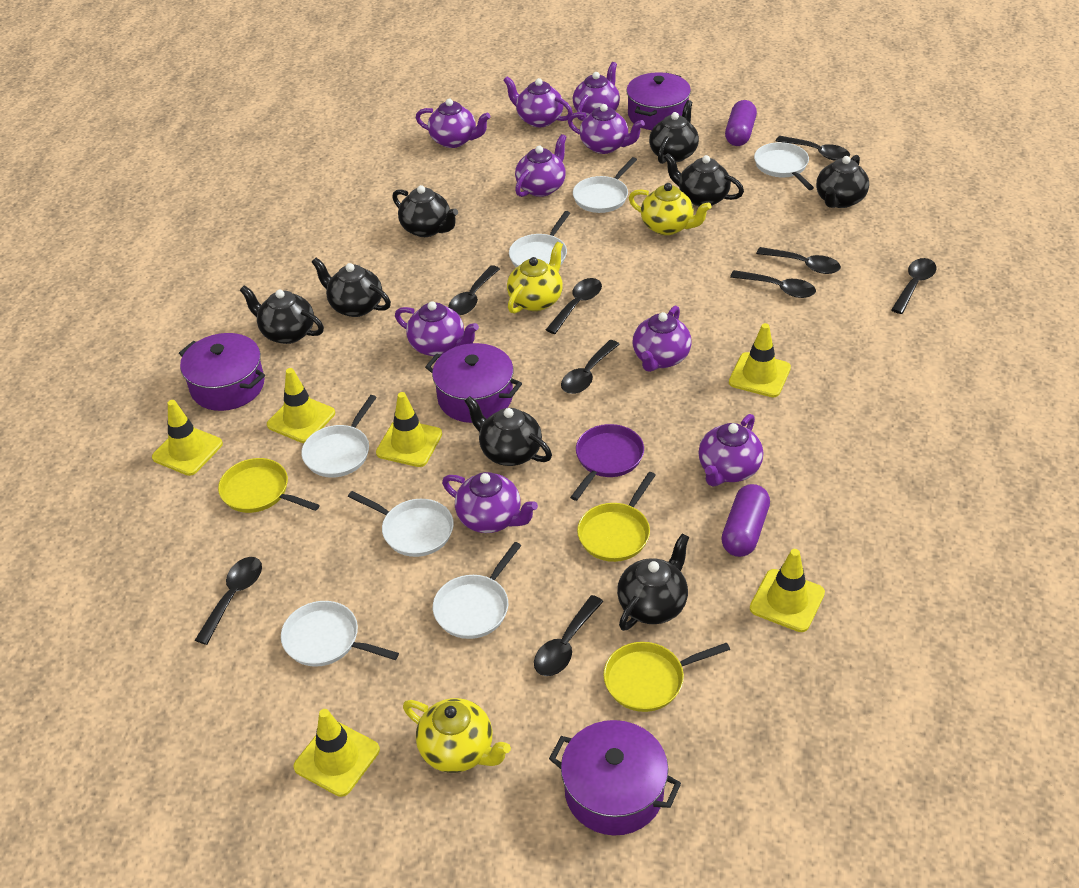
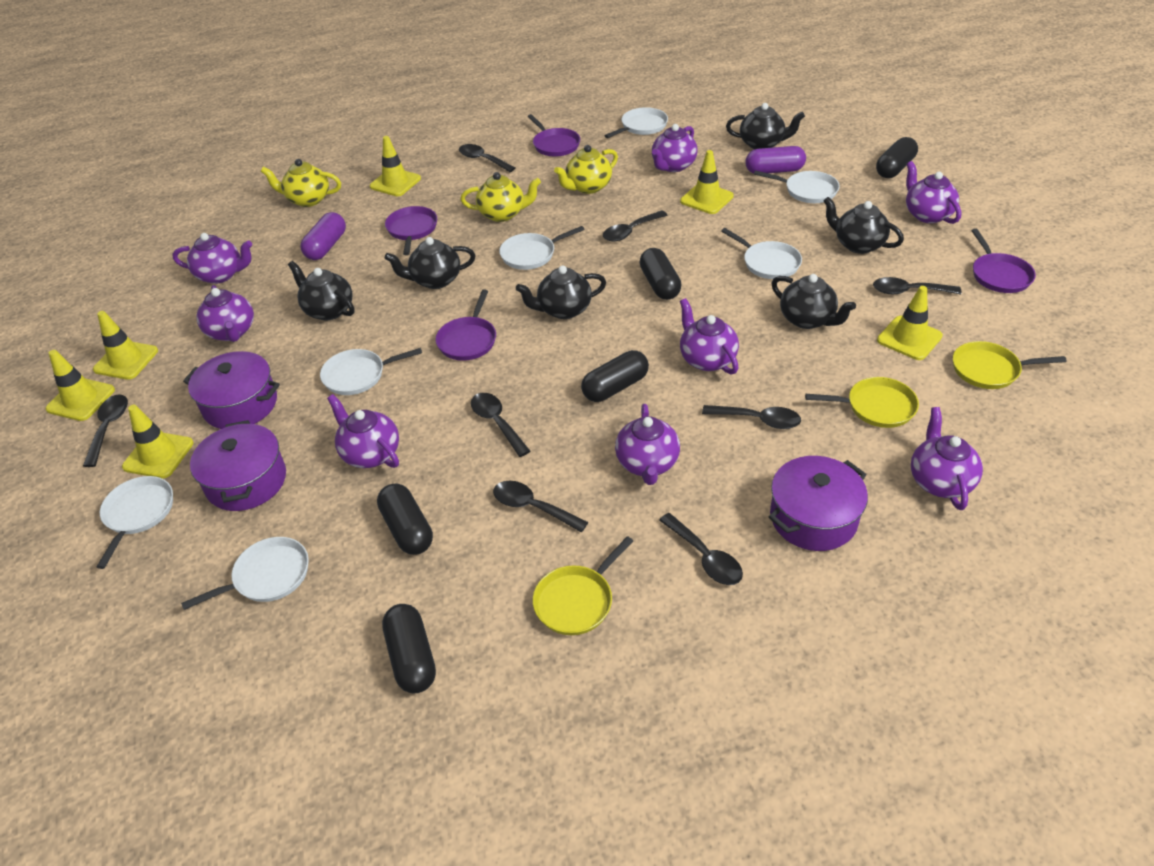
black capsule: 0 -> 5
black spoon: 9 -> 8
black teapot: 8 -> 6
purple pan: 1 -> 4
purple pot: 4 -> 3
purple teapot: 9 -> 8

